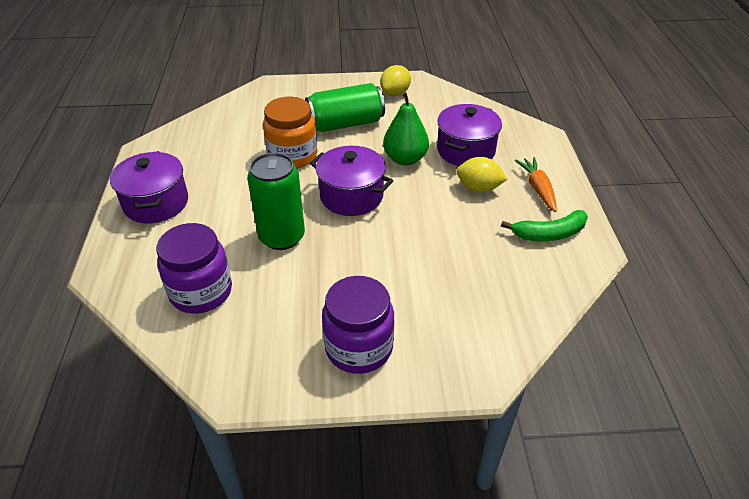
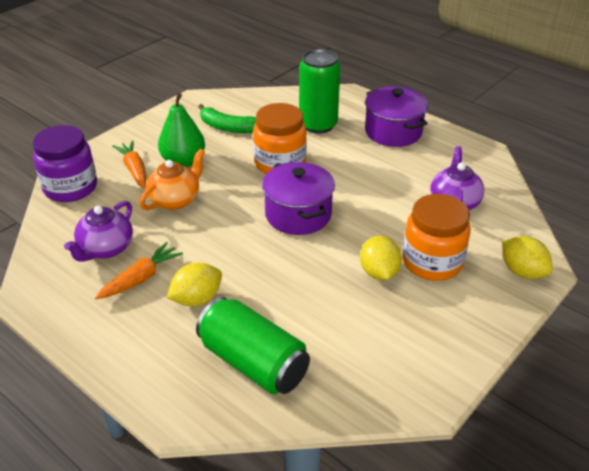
orange carrot: 1 -> 2
orange jar: 1 -> 2
orange teapot: 0 -> 1
purple jar: 2 -> 1
purple pot: 3 -> 2
purple teapot: 0 -> 2
yellow lemon: 2 -> 3

